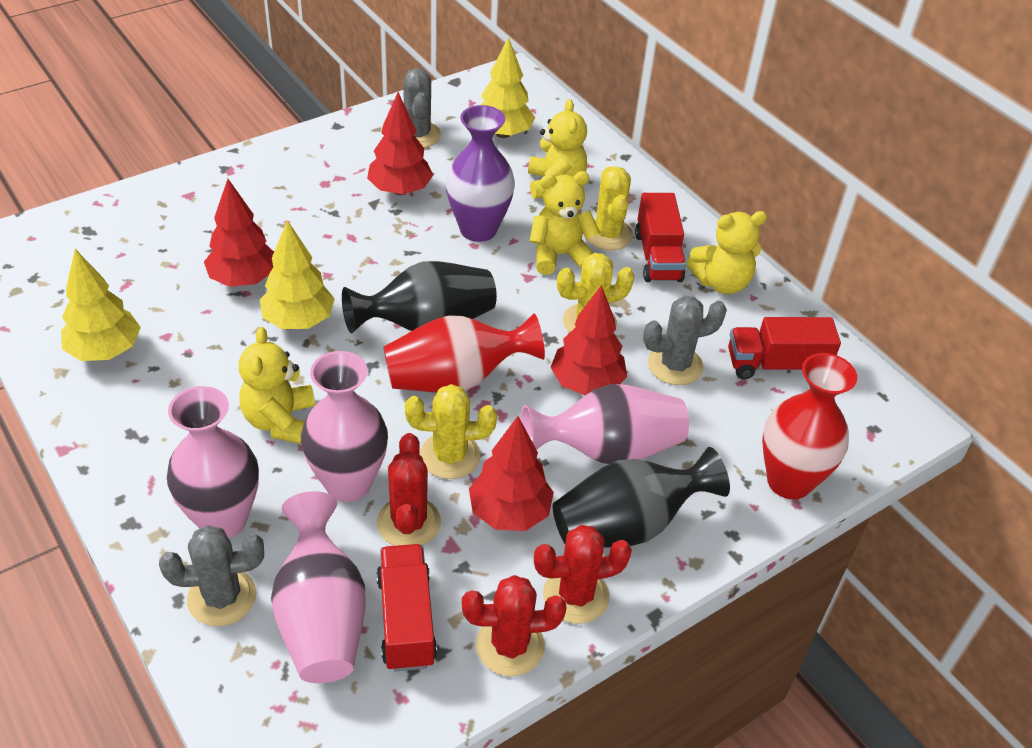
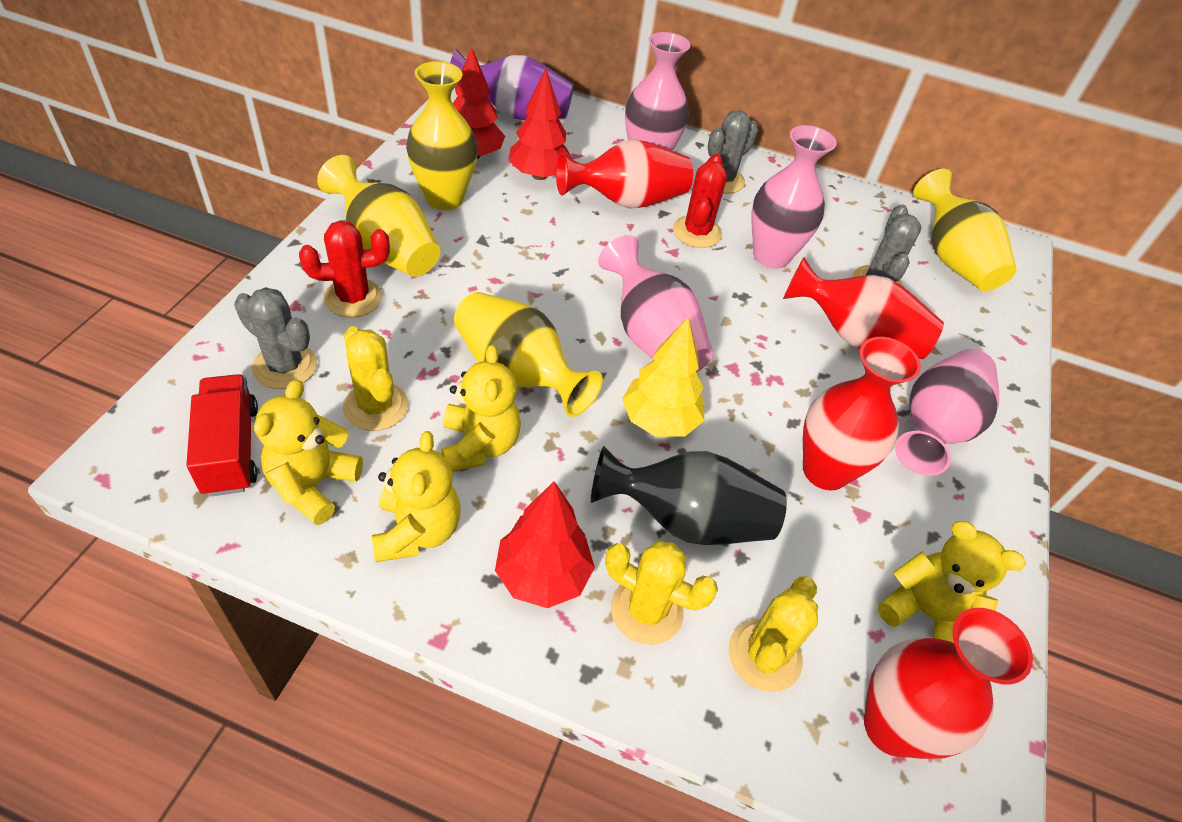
black vase: 2 -> 1
red cactus: 3 -> 2
red tree: 4 -> 3
red truck: 3 -> 1
red vase: 2 -> 4
yellow tree: 3 -> 1
yellow vase: 0 -> 4

